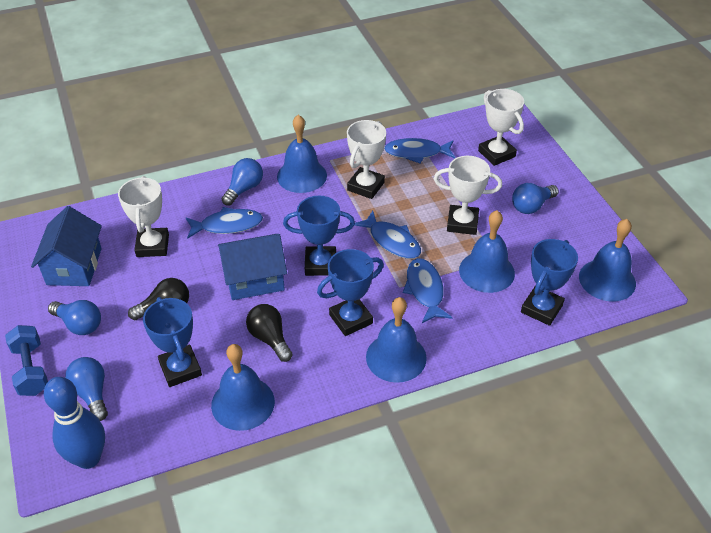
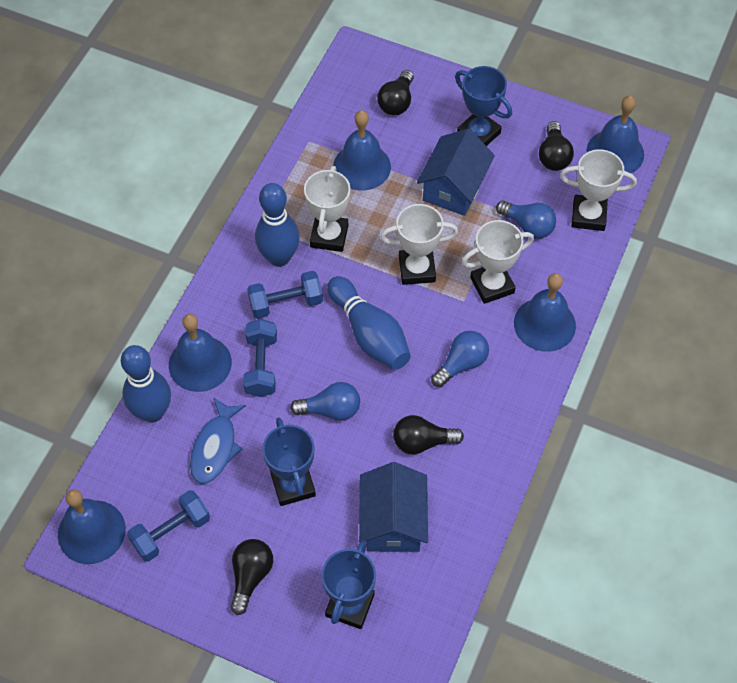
black light bulb: 2 -> 4
blue bowling pin: 1 -> 3
blue dumbbell: 1 -> 3
blue fish: 4 -> 1
blue light bulb: 4 -> 3
blue trophy: 4 -> 3

